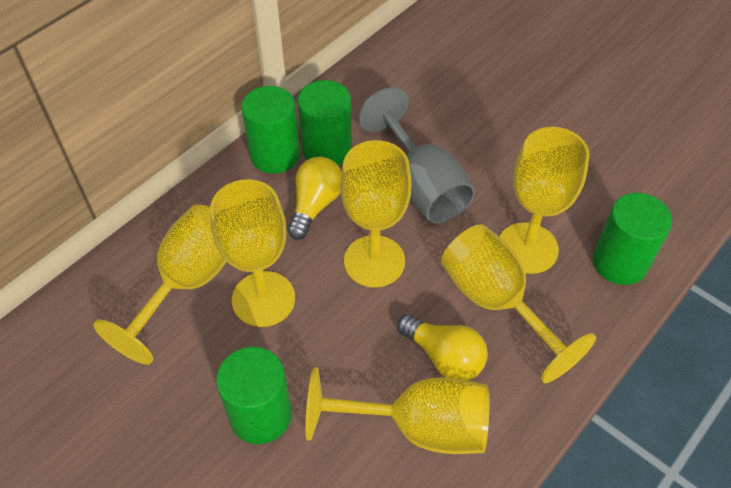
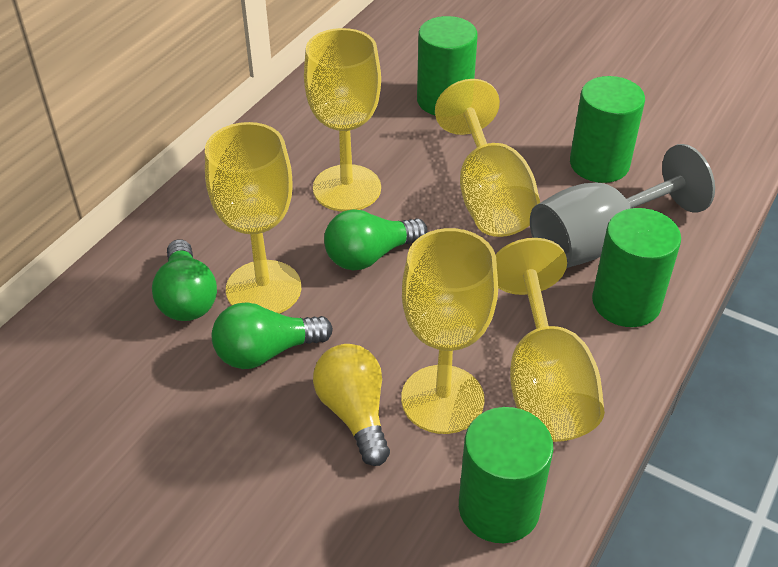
green light bulb: 0 -> 3
yellow goblet: 6 -> 5
yellow light bulb: 2 -> 1

